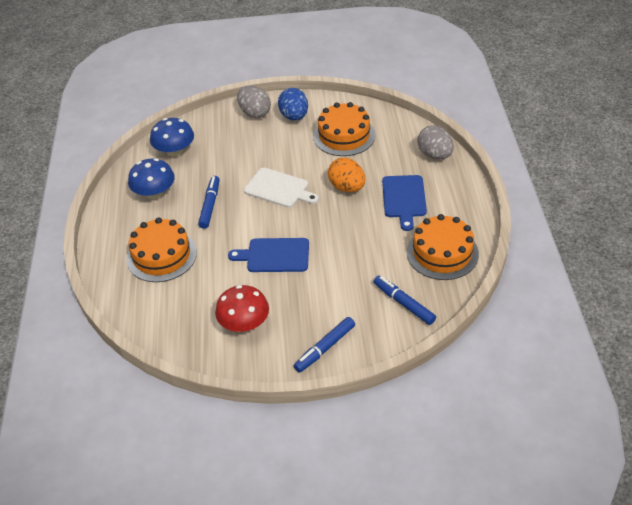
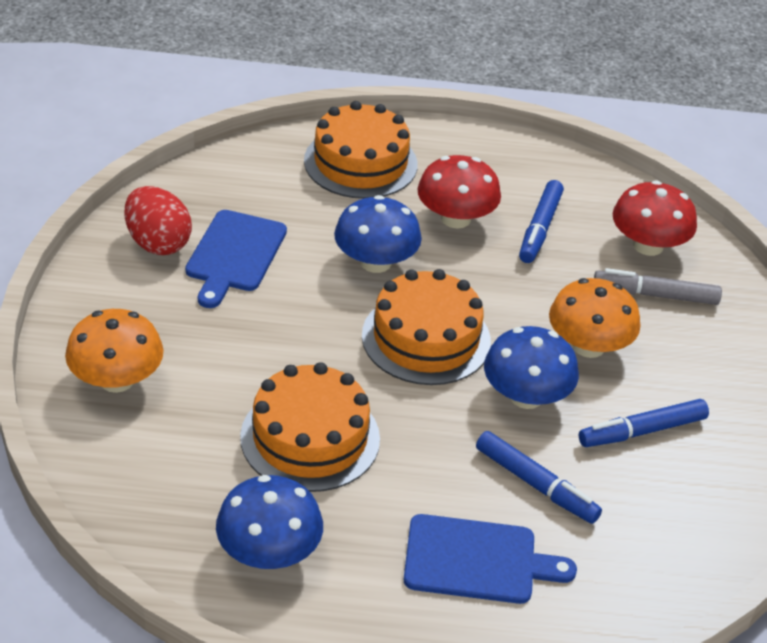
blue egg: 1 -> 0
blue mushroom: 2 -> 3
grey egg: 2 -> 0
grey marker: 0 -> 1
orange egg: 1 -> 0
orange mushroom: 0 -> 2
red egg: 0 -> 1
red mushroom: 1 -> 2
white cutting board: 1 -> 0

